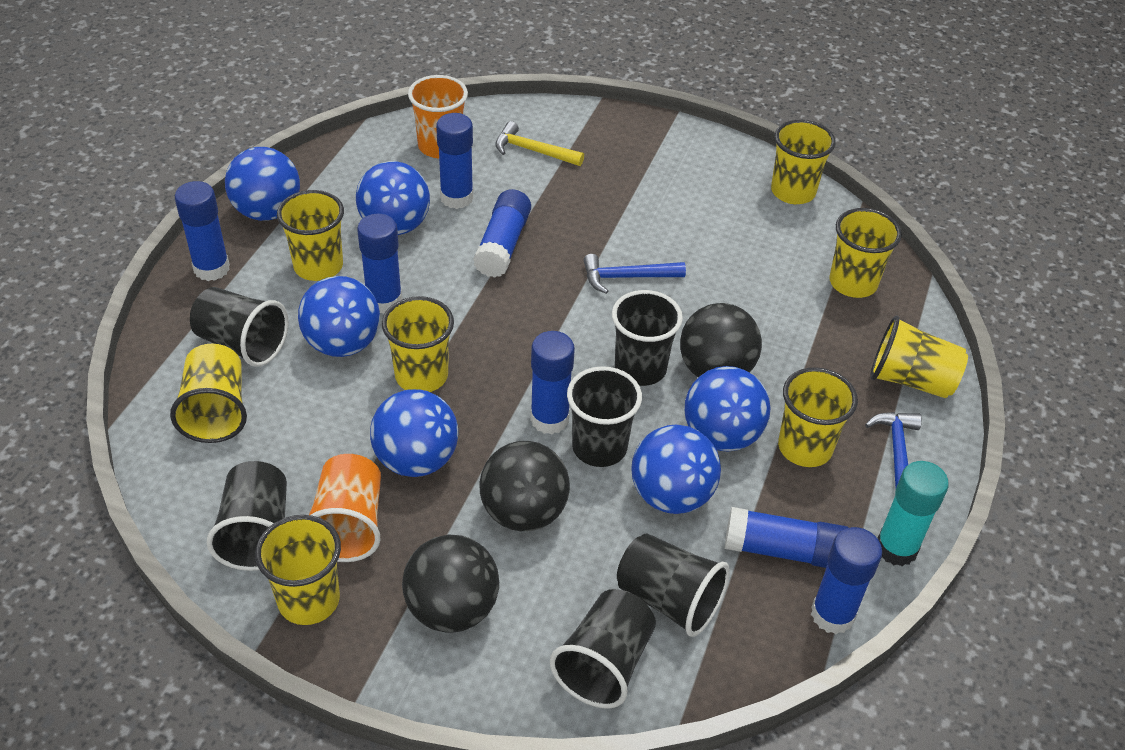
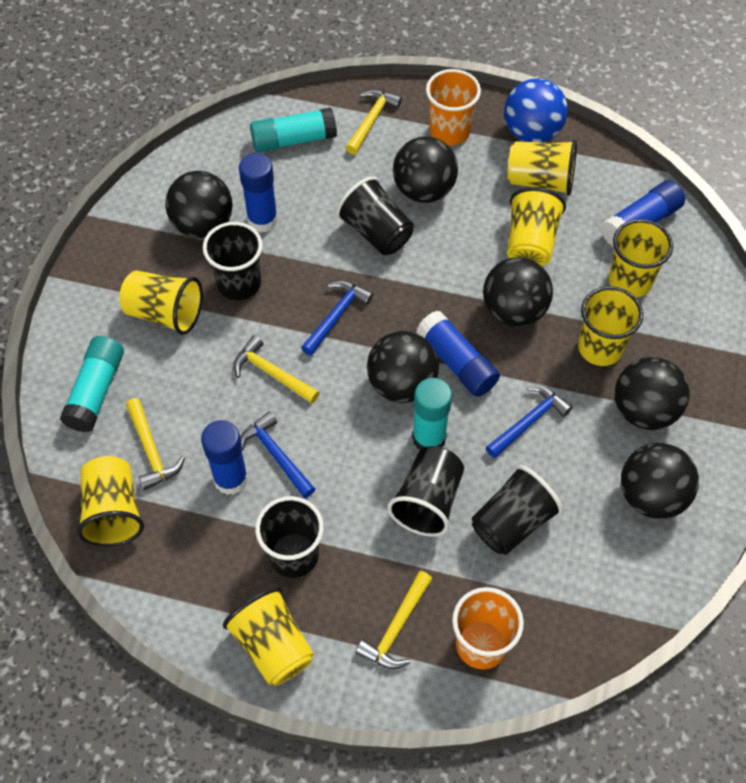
black ball: 3 -> 6
black cup: 6 -> 5
blue ball: 6 -> 1
blue glue stick: 7 -> 4
blue hammer: 2 -> 3
turquoise glue stick: 1 -> 3
yellow cup: 8 -> 7
yellow hammer: 1 -> 4

